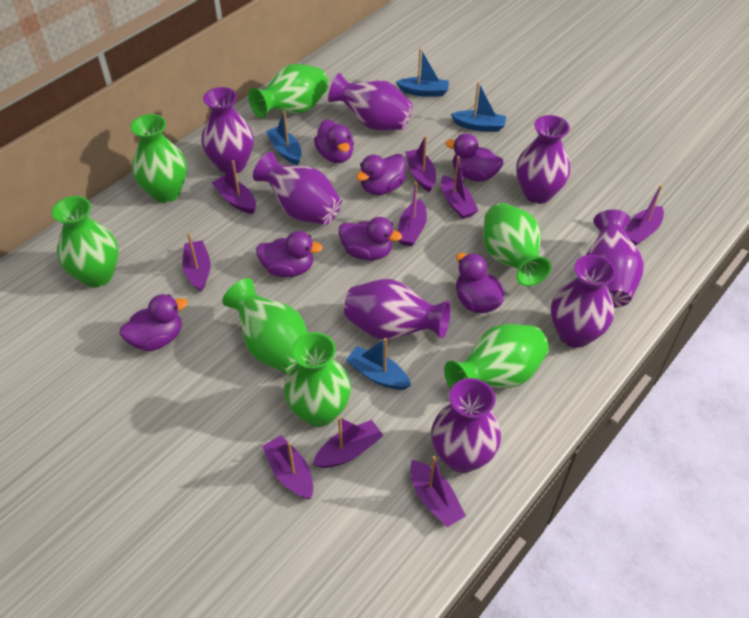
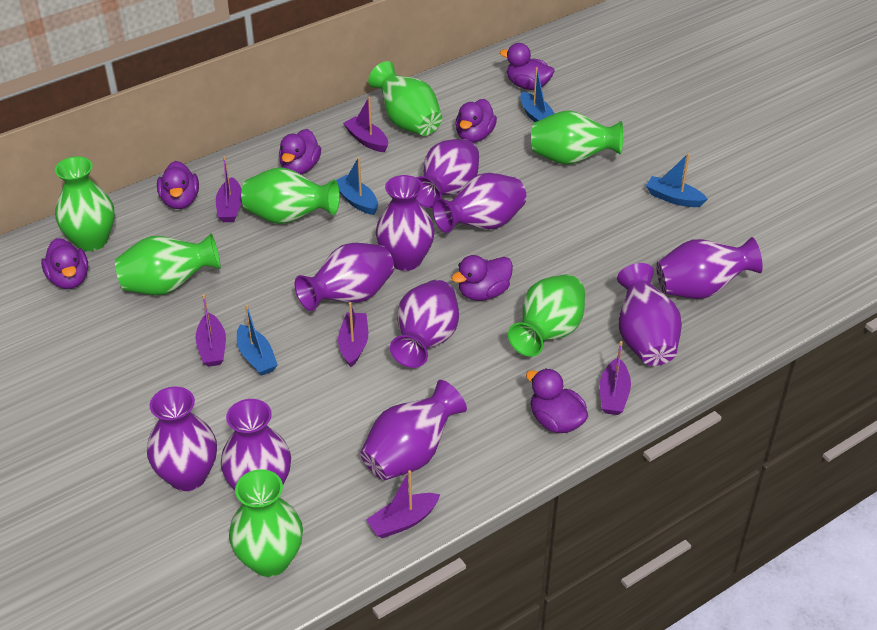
purple boat: 9 -> 6
purple vase: 8 -> 10

